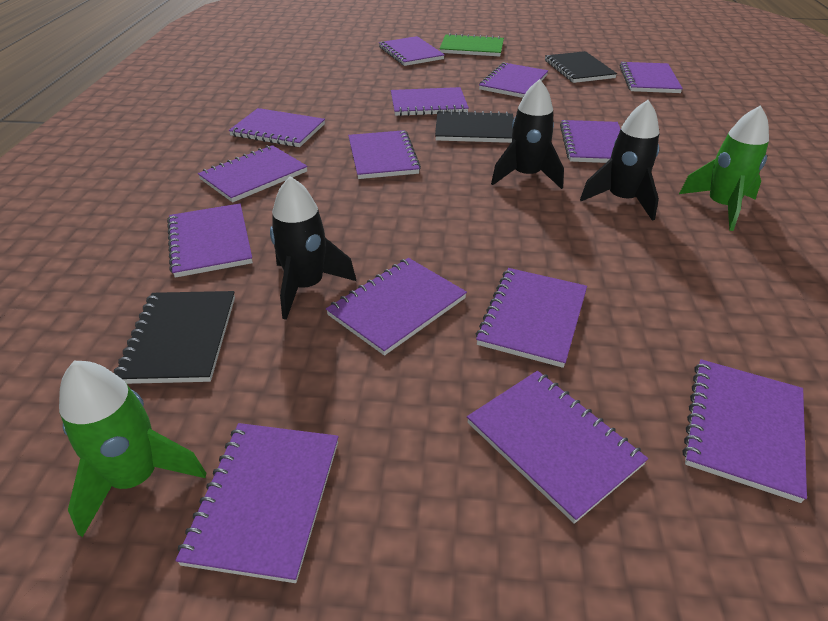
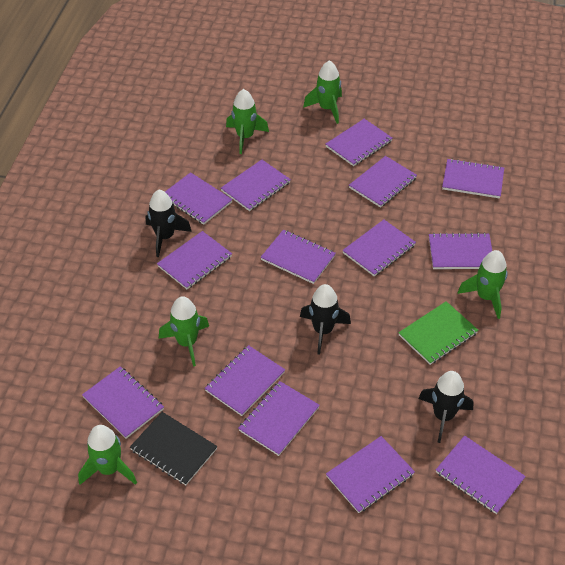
black notebook: 3 -> 1
green rocket: 2 -> 5

